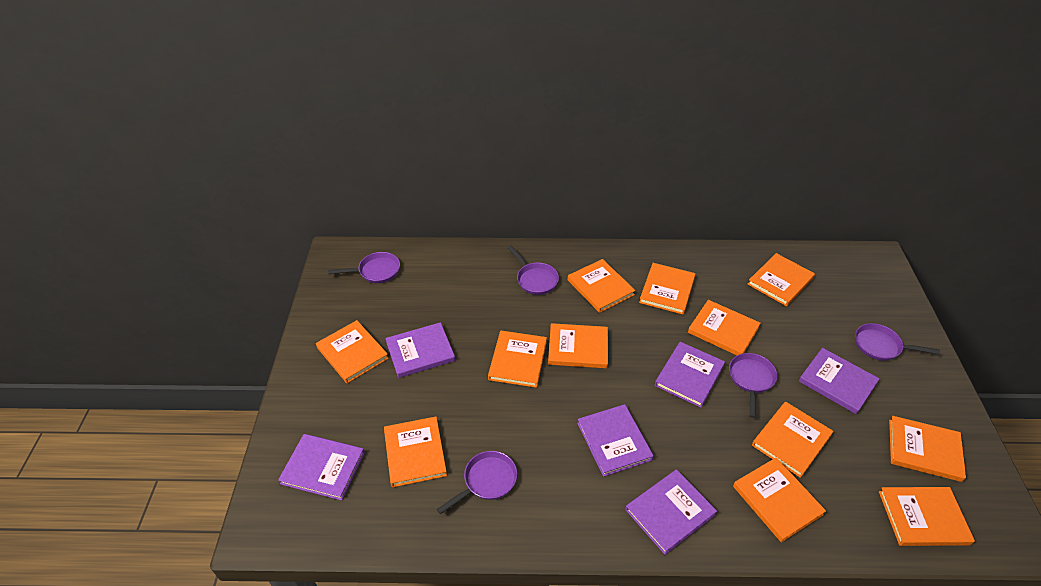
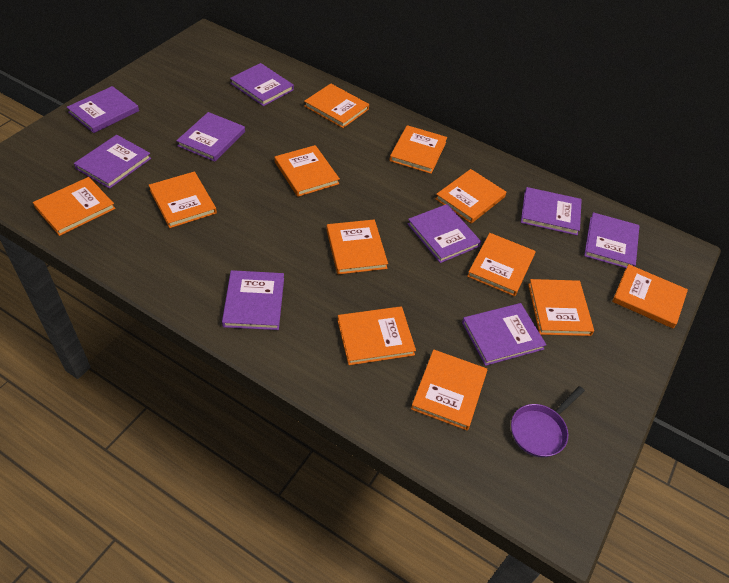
purple book: 6 -> 9
purple pan: 5 -> 1

